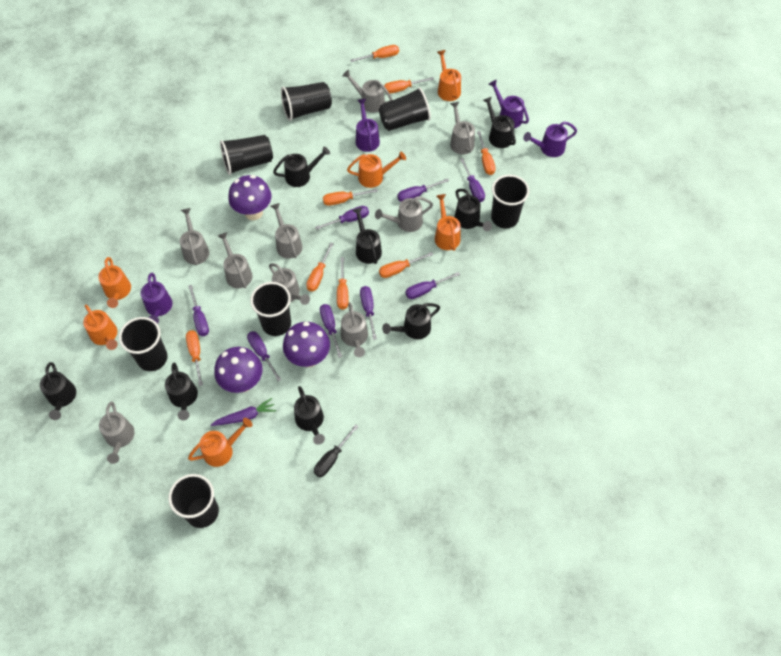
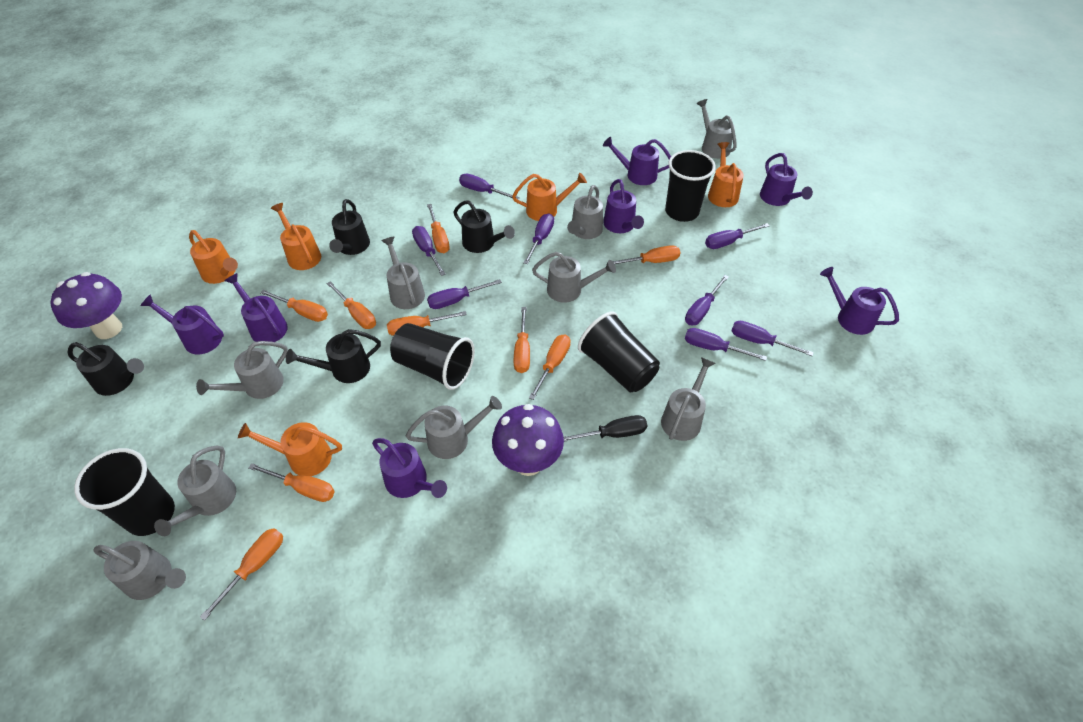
black cup: 7 -> 4
black watering can: 8 -> 4
orange screwdriver: 8 -> 9
orange watering can: 6 -> 5
purple carrot: 1 -> 0
purple mushroom: 3 -> 2
purple watering can: 4 -> 7

